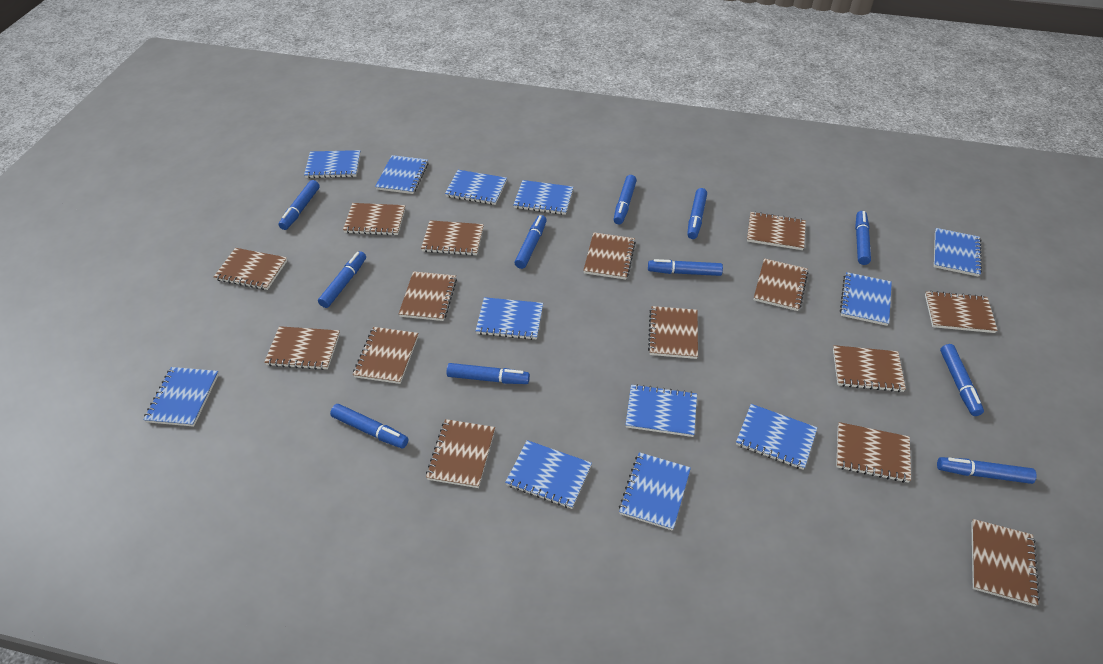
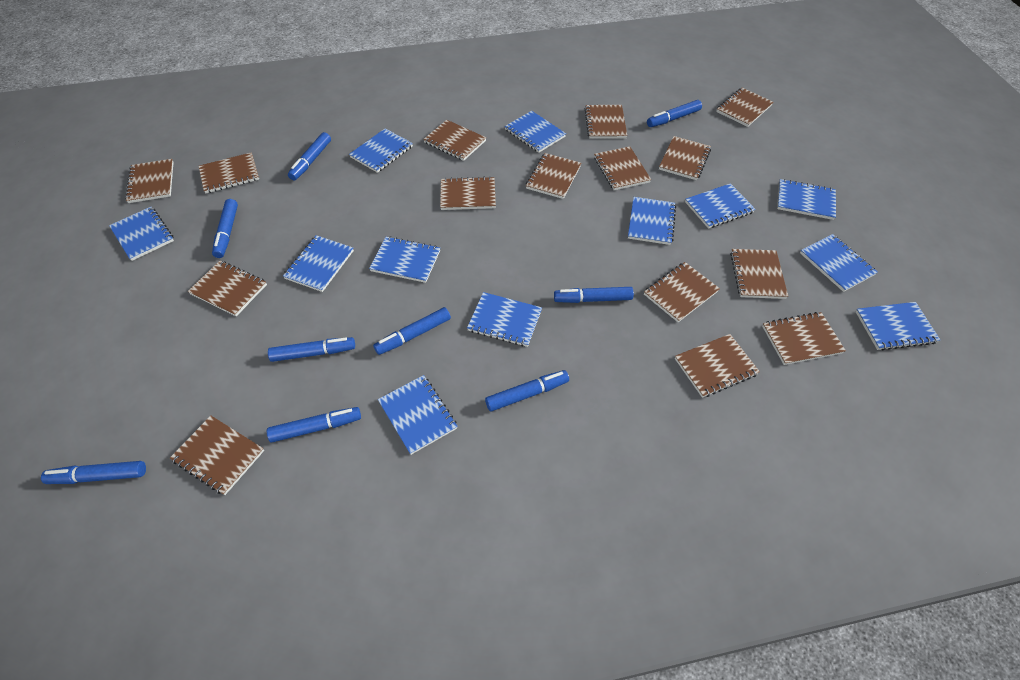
blue marker: 11 -> 9

